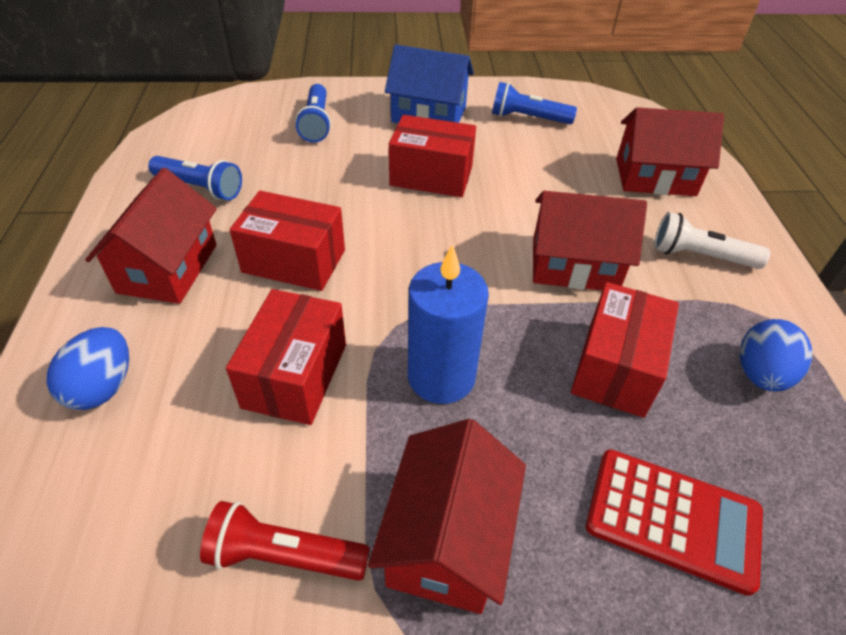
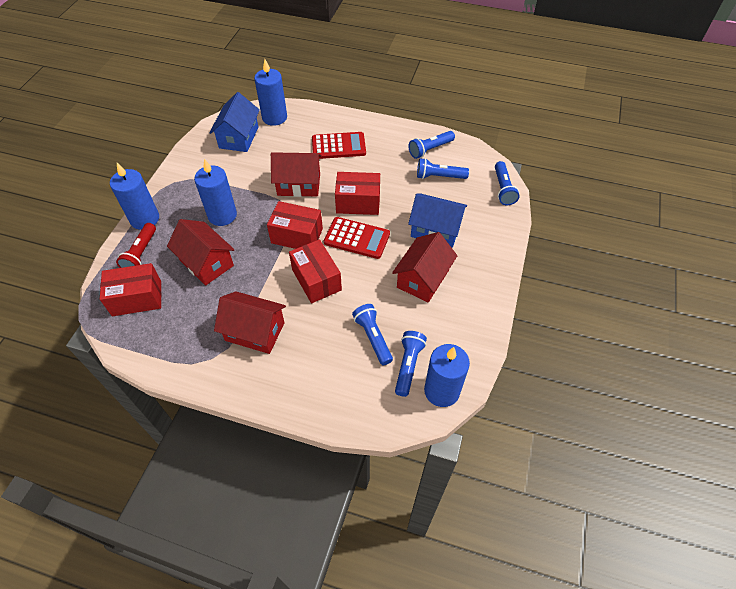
blue candle: 1 -> 4
blue egg: 2 -> 0
blue flashlight: 3 -> 5
blue house: 1 -> 2
red calculator: 1 -> 2
white flashlight: 1 -> 0

